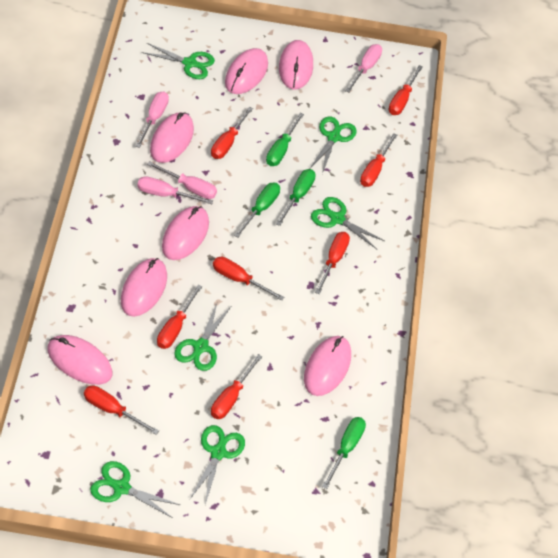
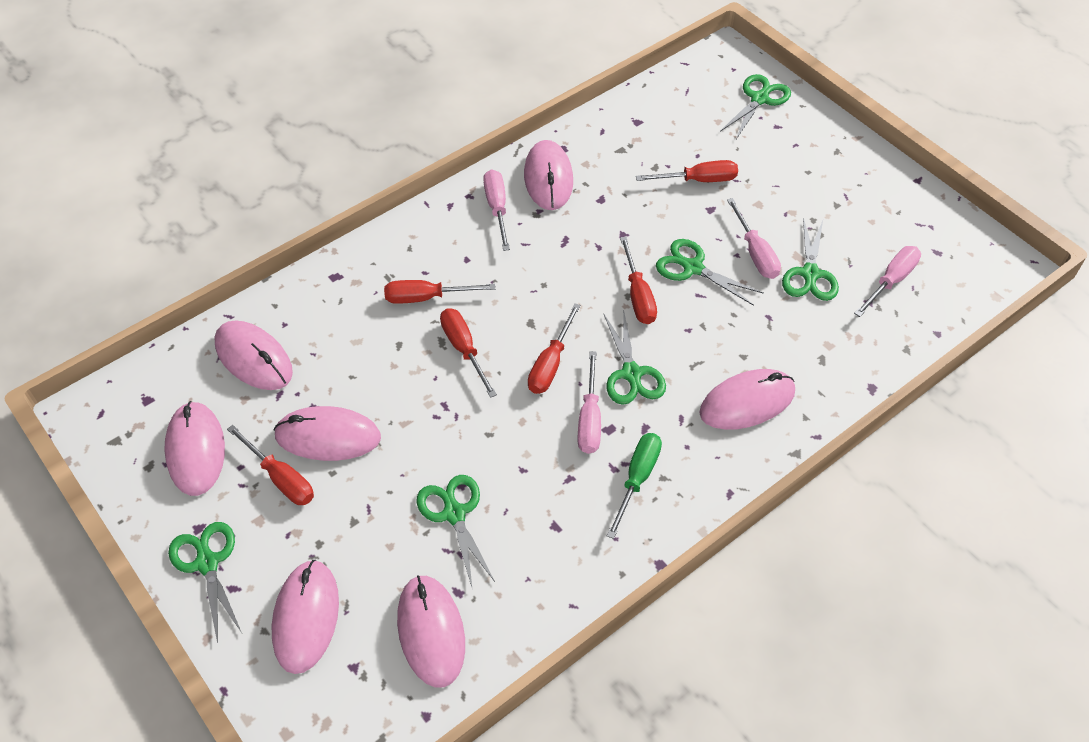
green screwdriver: 4 -> 1
red screwdriver: 8 -> 6

